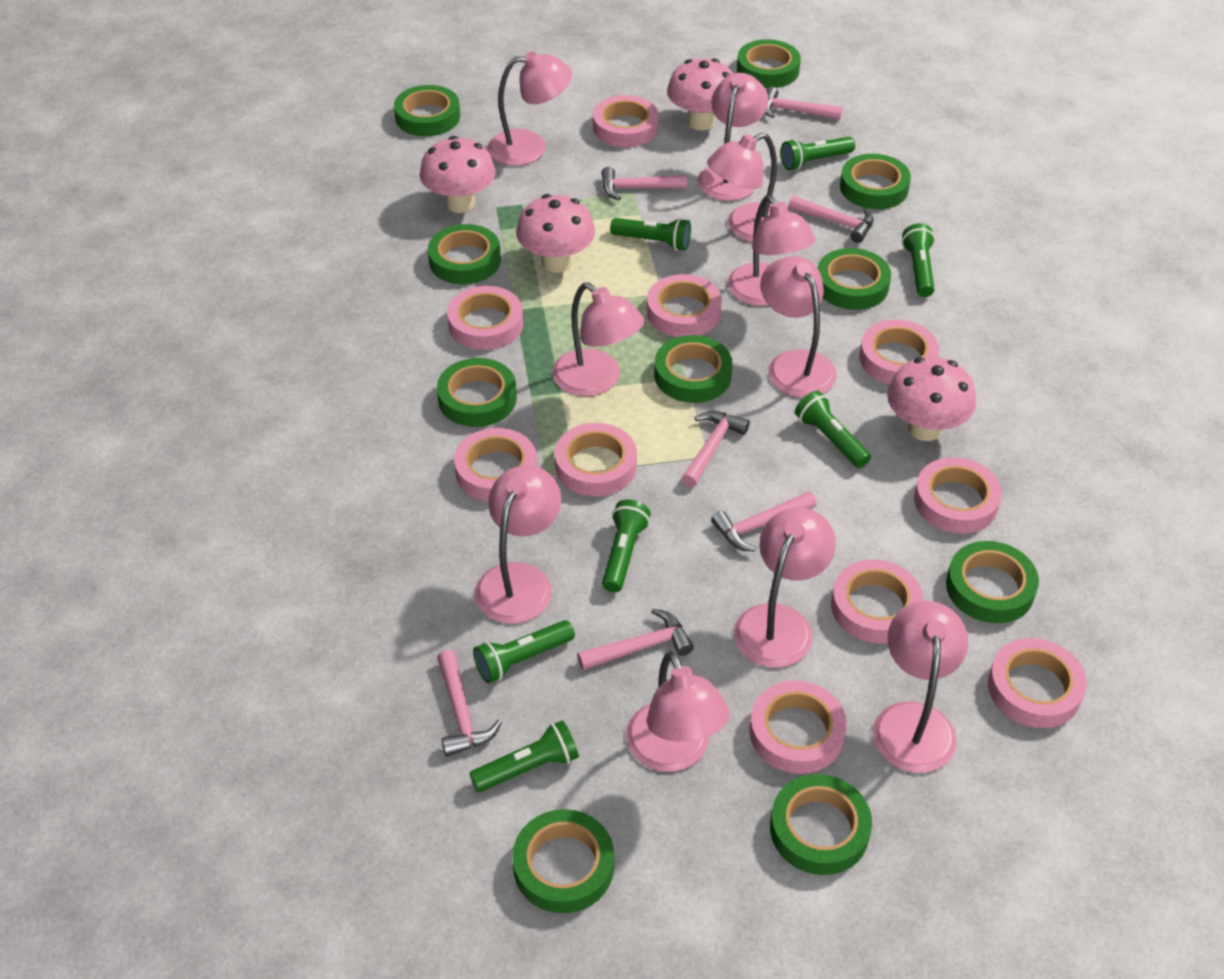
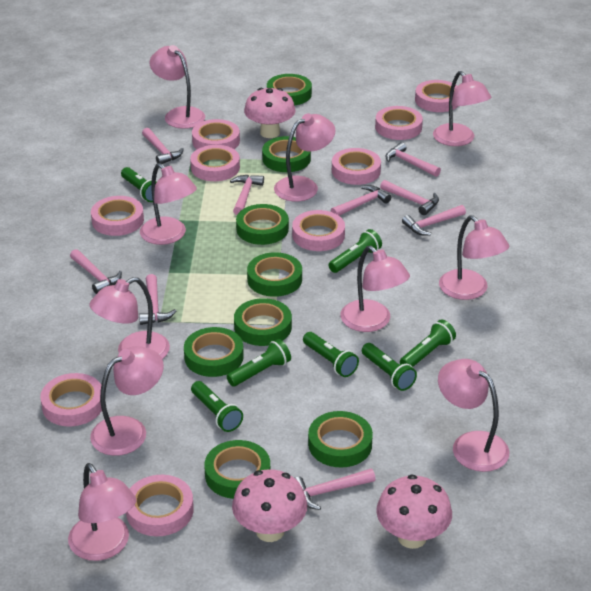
green tape: 10 -> 8
pink hammer: 7 -> 9
pink mushroom: 4 -> 3
pink tape: 10 -> 9

